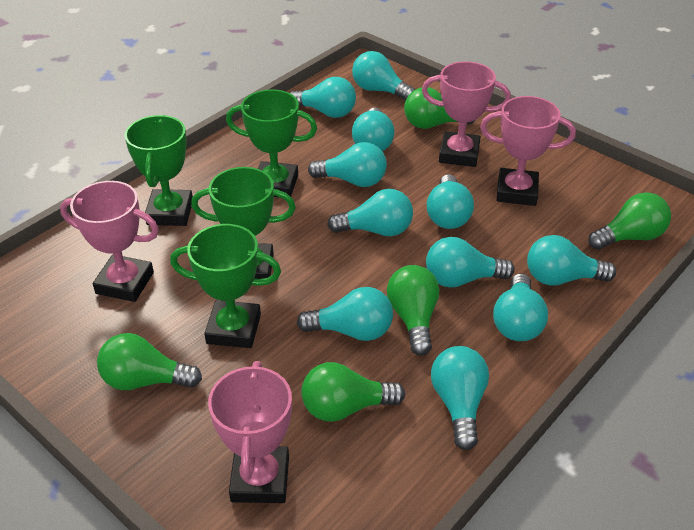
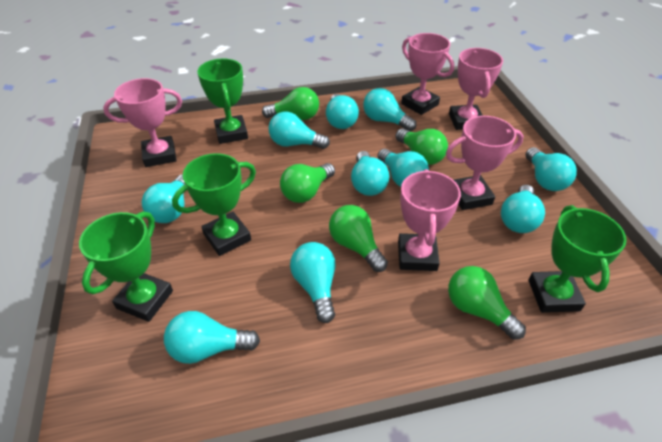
pink trophy: 4 -> 5
turquoise light bulb: 11 -> 10

